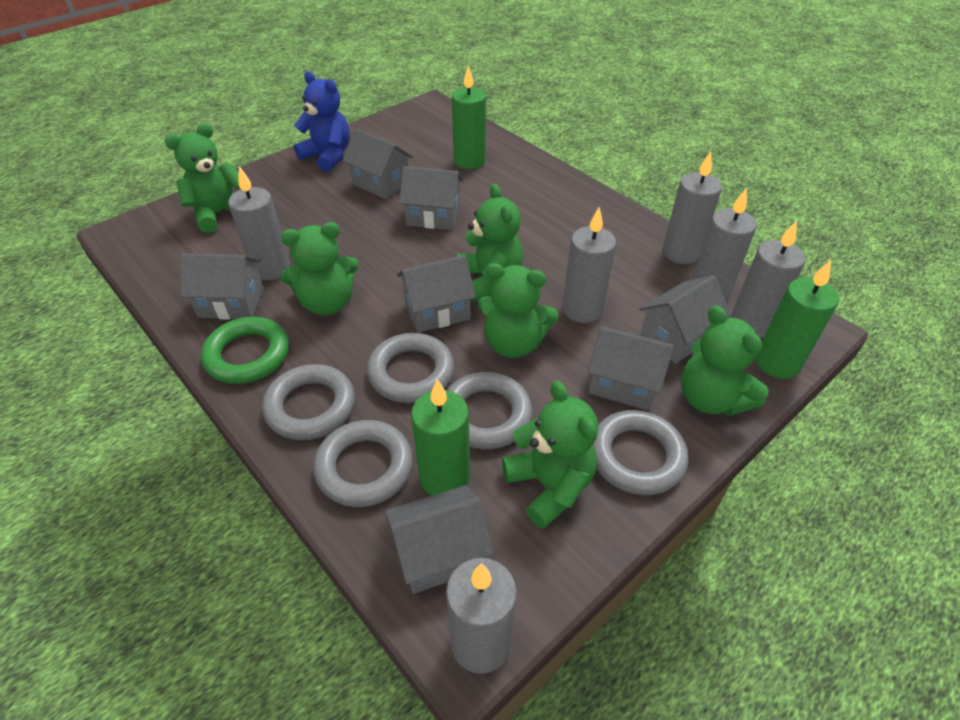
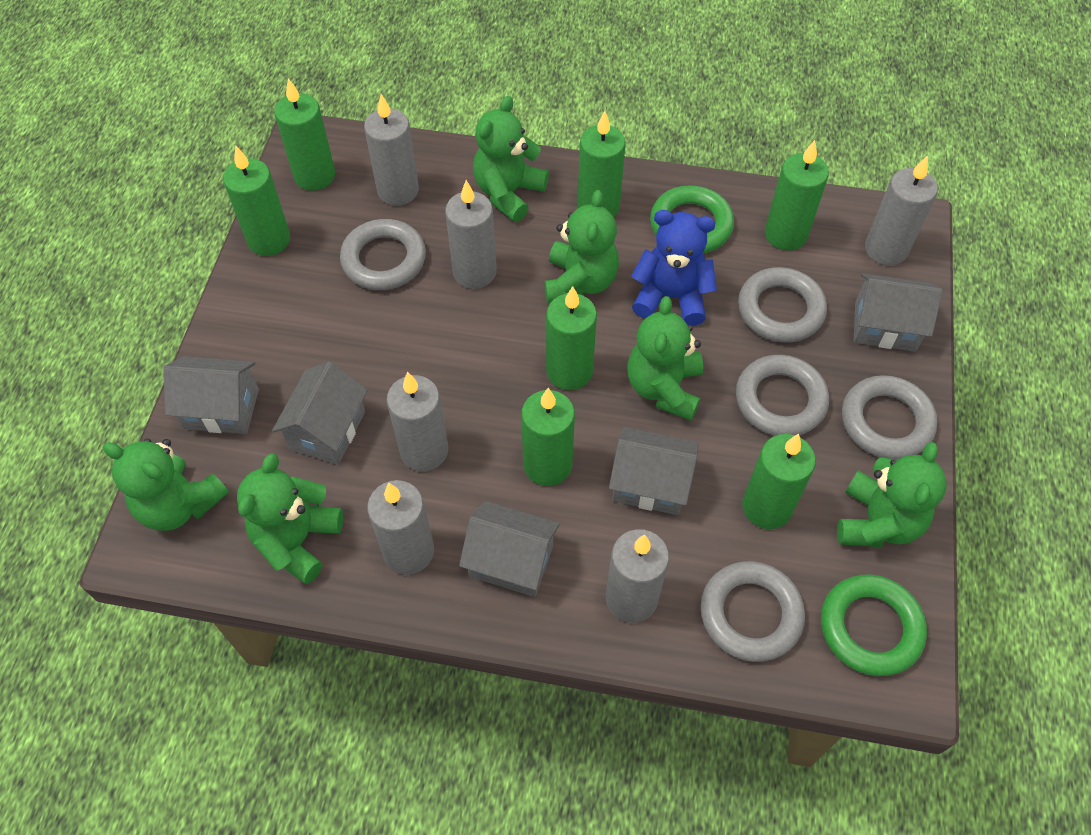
green candle: 3 -> 7
green ring: 1 -> 2
grey house: 7 -> 5

